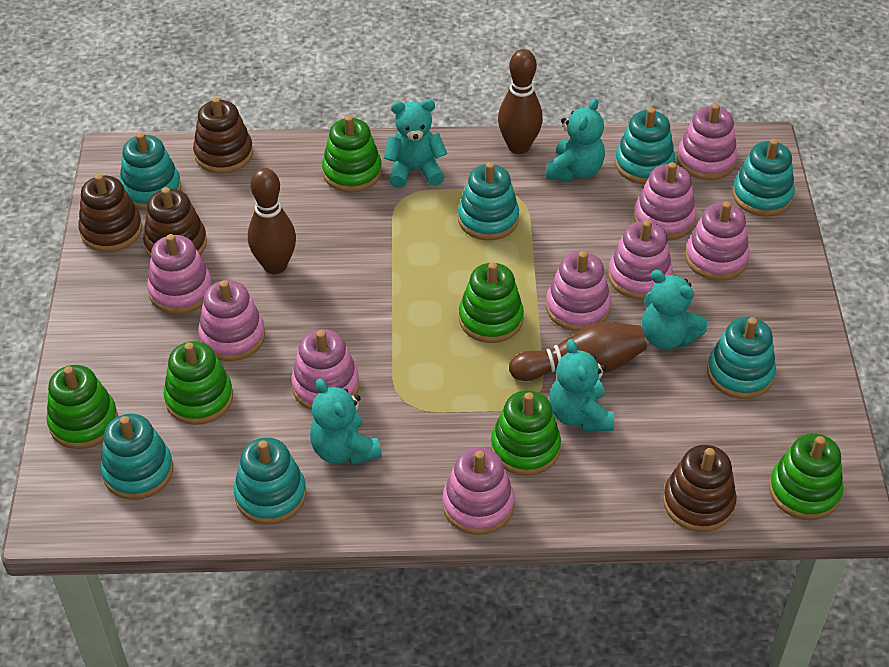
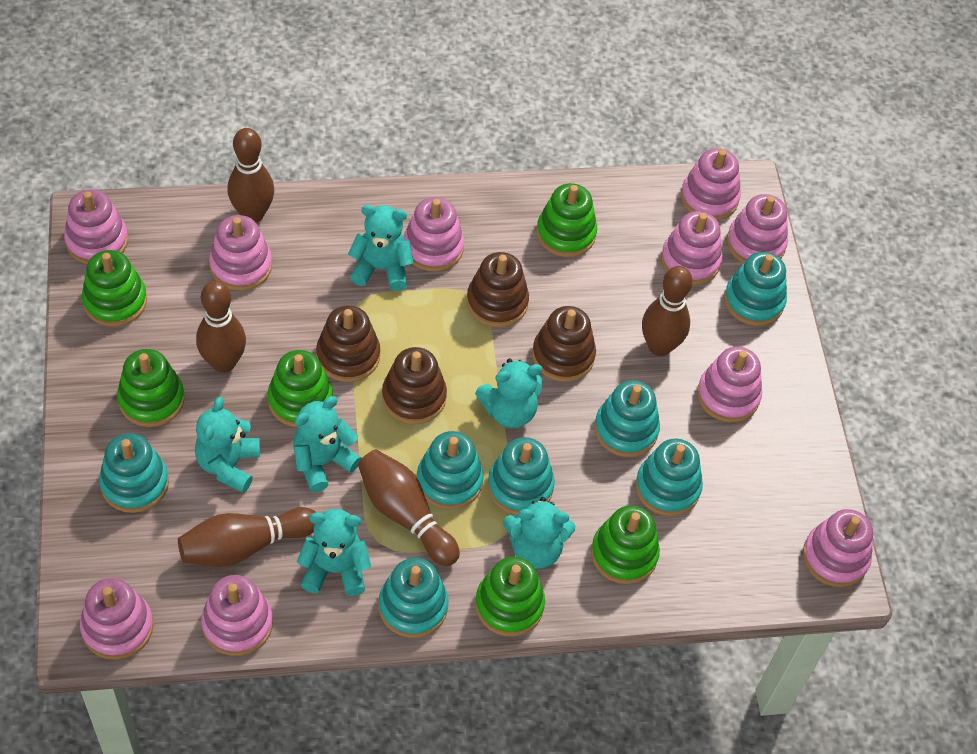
brown bowling pin: 3 -> 5
pink stacking toy: 9 -> 10
turquoise teddy bear: 5 -> 6

